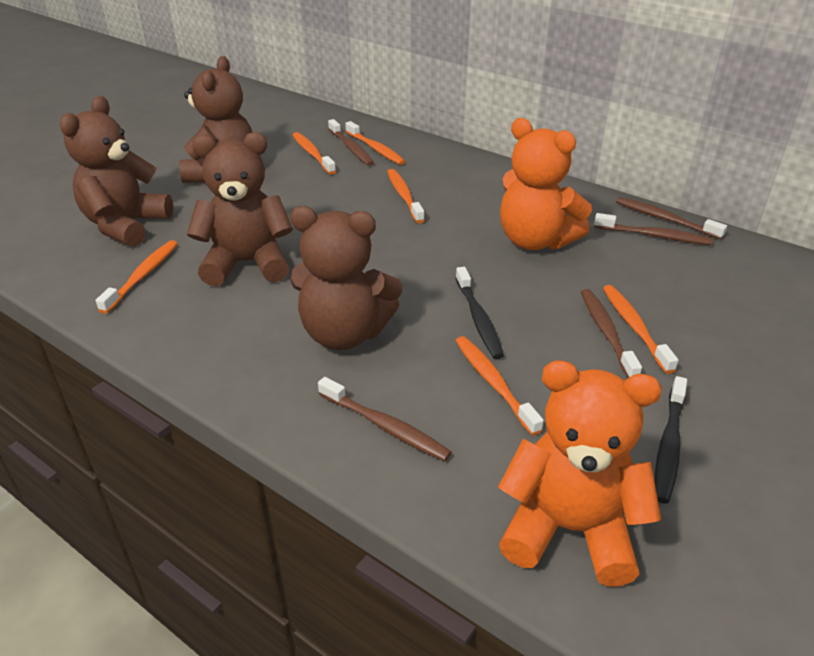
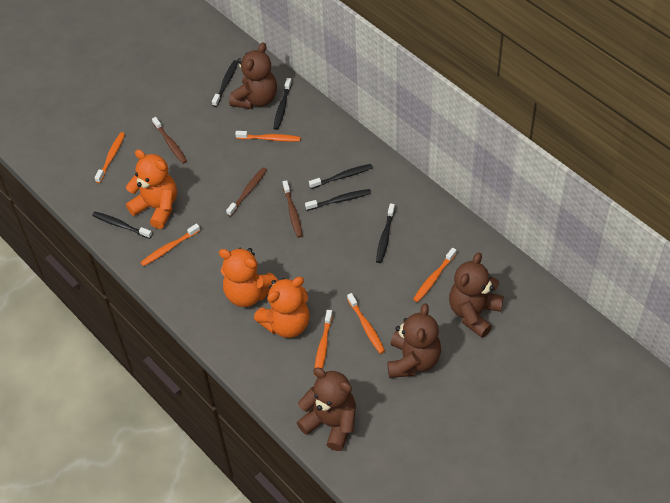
black toothbrush: 2 -> 6
brown toothbrush: 5 -> 3
orange teddy bear: 2 -> 3

